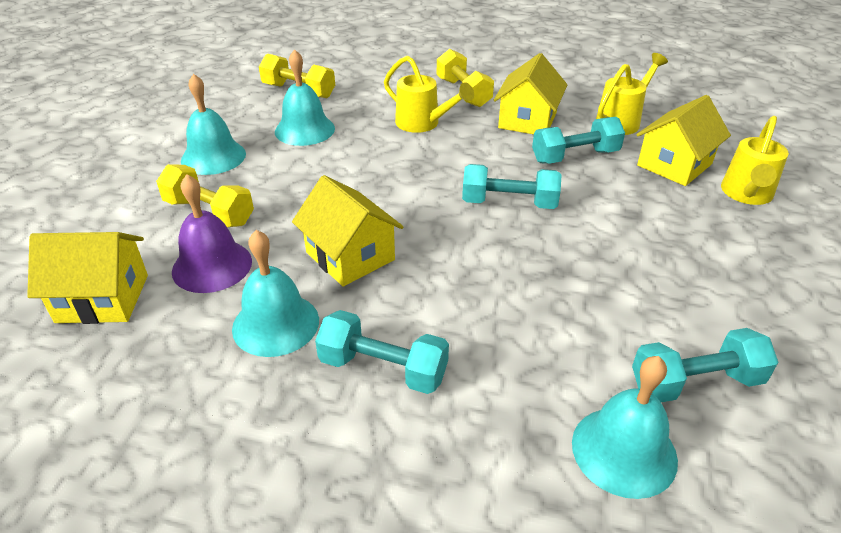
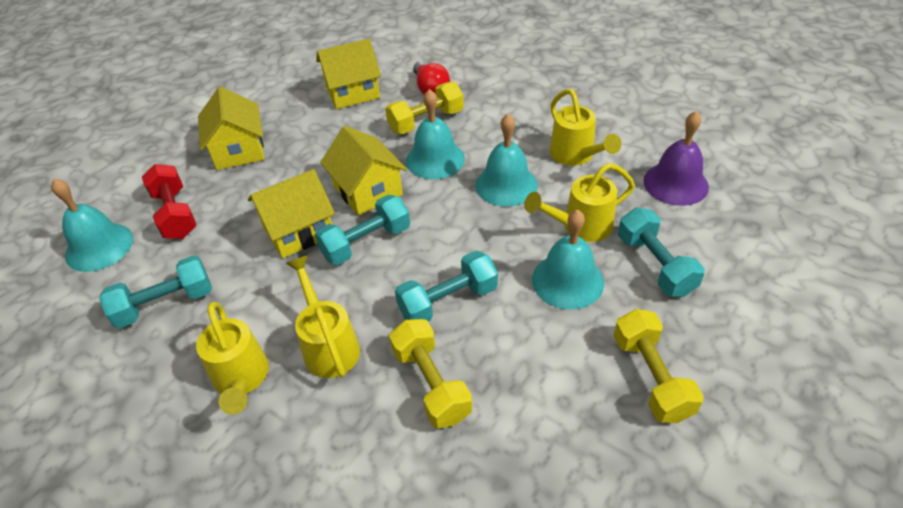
red dumbbell: 0 -> 1
red light bulb: 0 -> 1
yellow watering can: 3 -> 4

